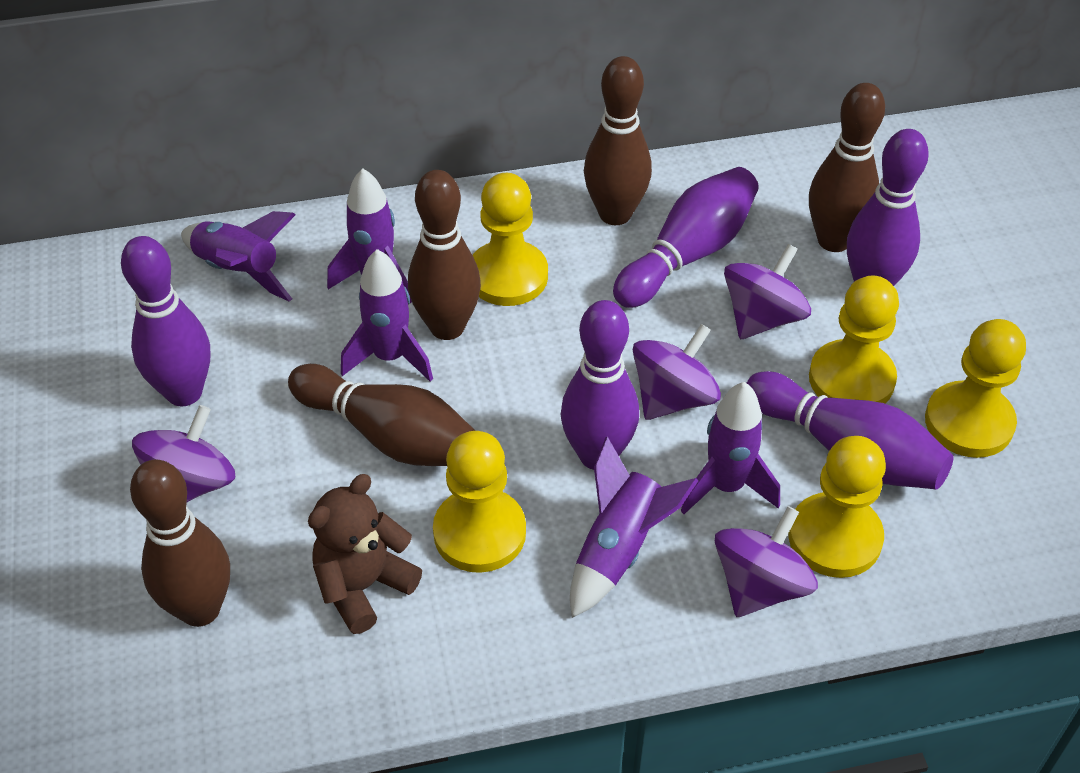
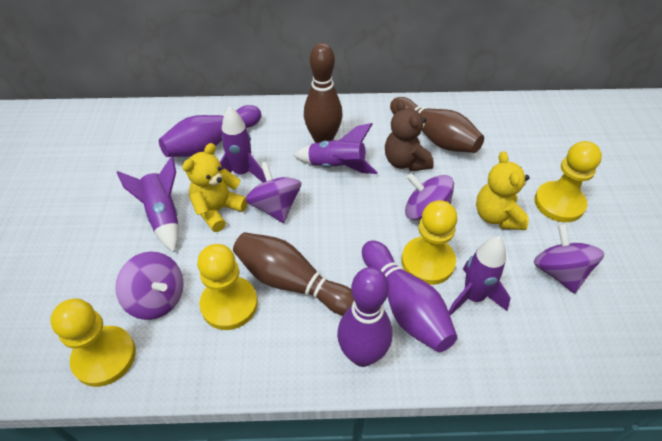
brown bowling pin: 5 -> 3
purple bowling pin: 5 -> 3
purple rocket: 5 -> 4
yellow pawn: 5 -> 4
yellow teddy bear: 0 -> 2

